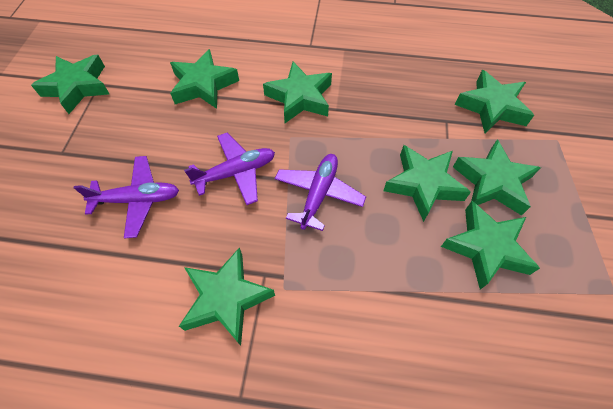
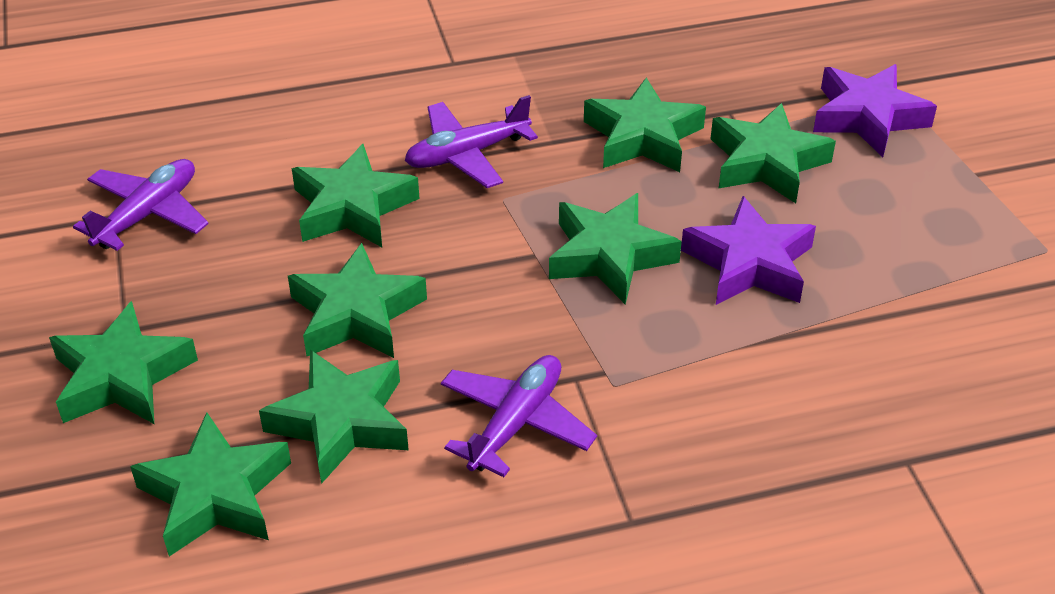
purple star: 0 -> 2

